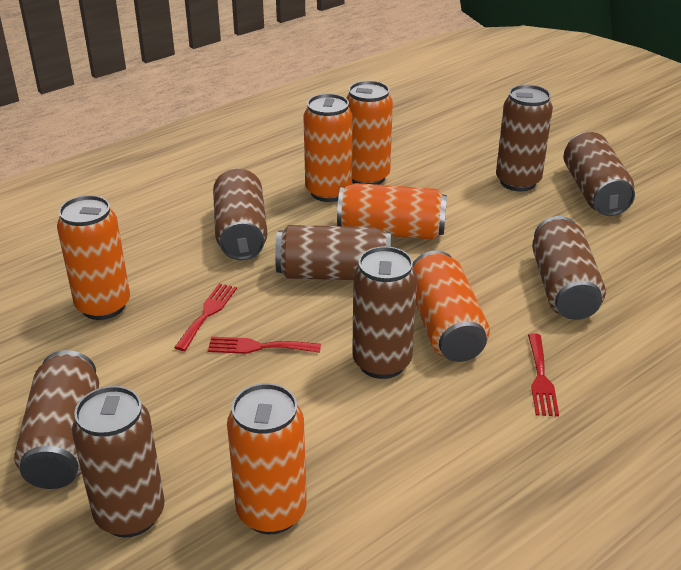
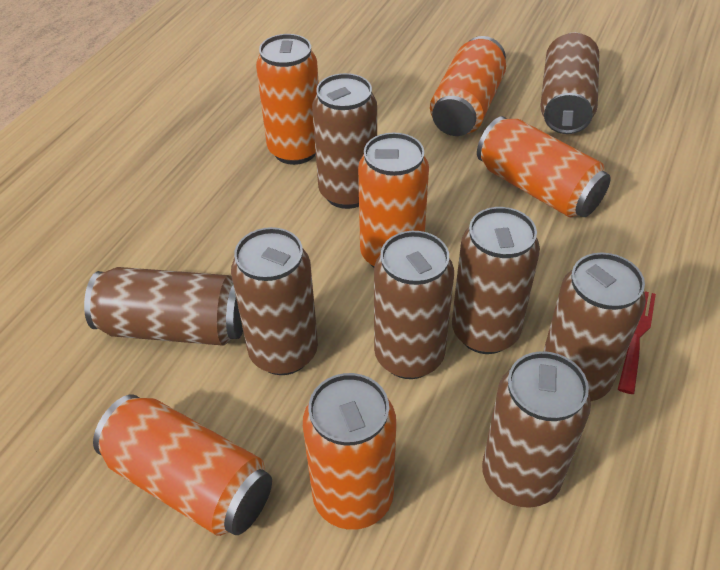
red fork: 3 -> 1

